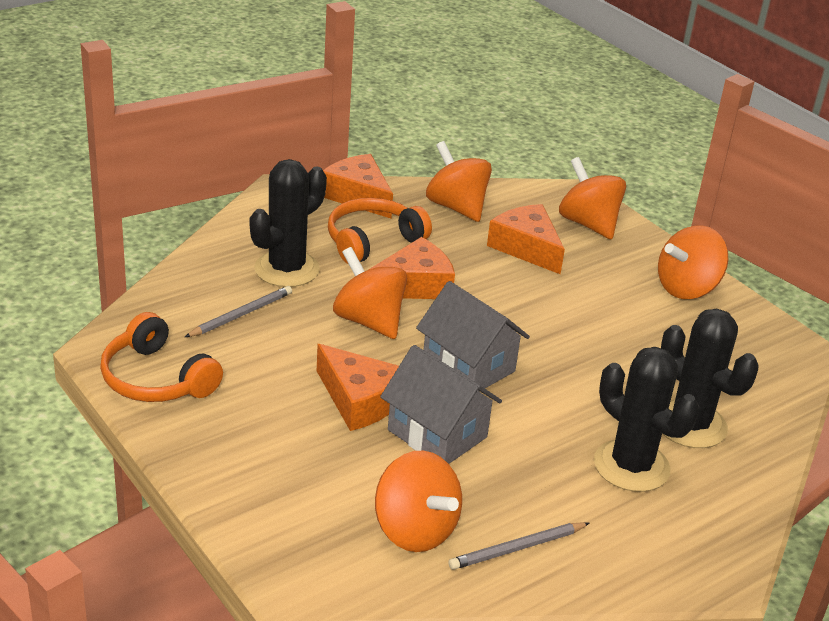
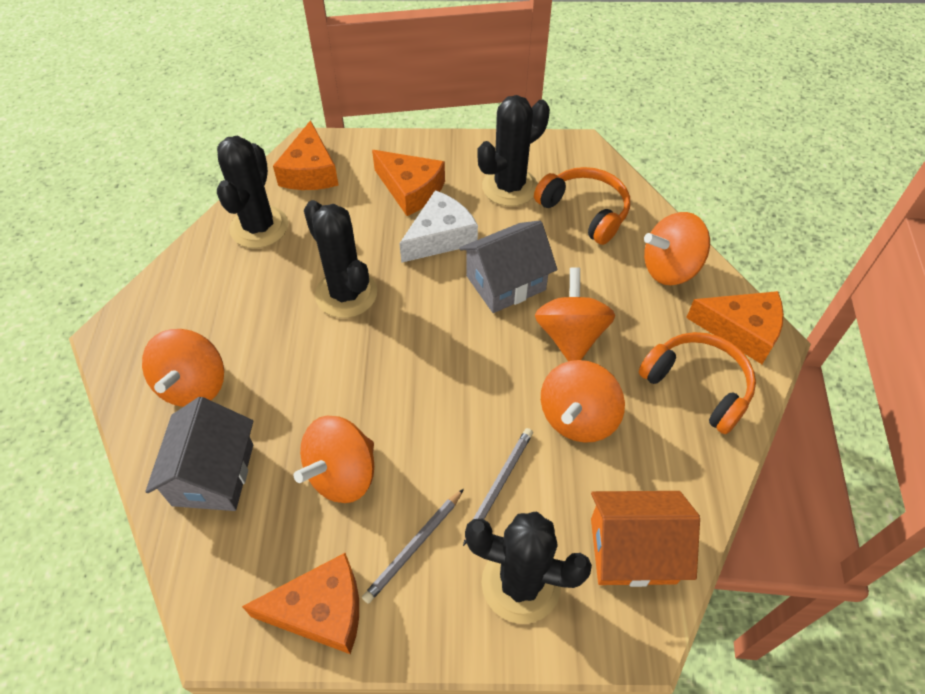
black cactus: 3 -> 4
orange house: 0 -> 1
white cheese: 0 -> 1

